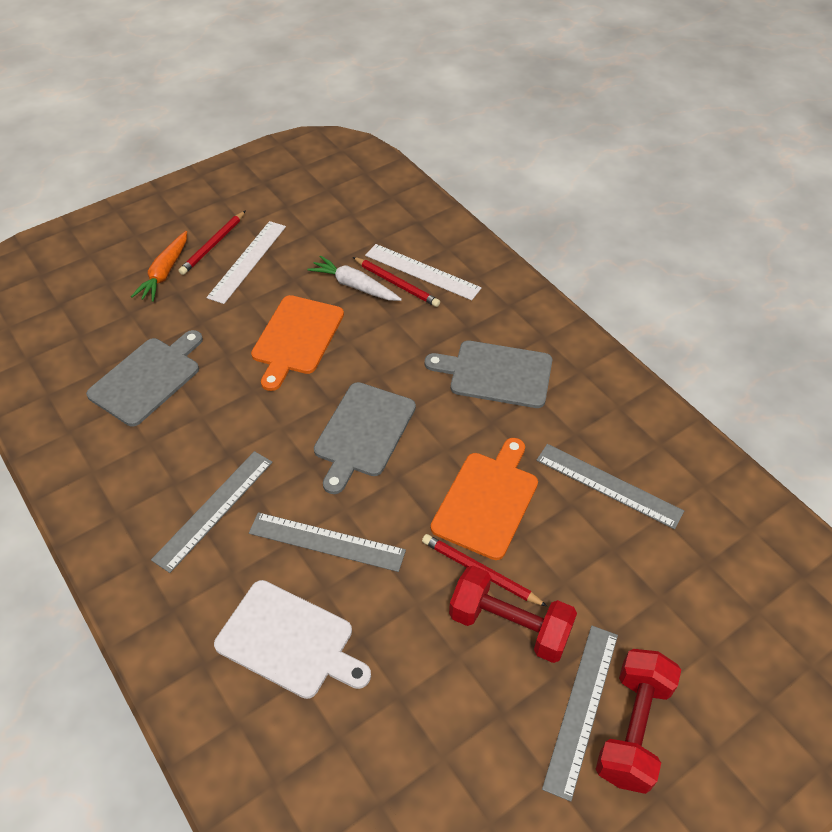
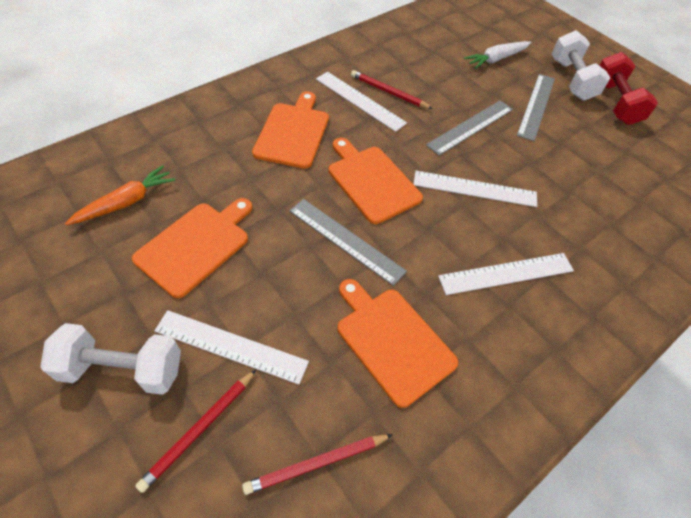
grey cutting board: 3 -> 0
grey ruler: 4 -> 3
orange cutting board: 2 -> 4
red dumbbell: 2 -> 1
white cutting board: 1 -> 0
white dumbbell: 0 -> 2
white ruler: 2 -> 4

